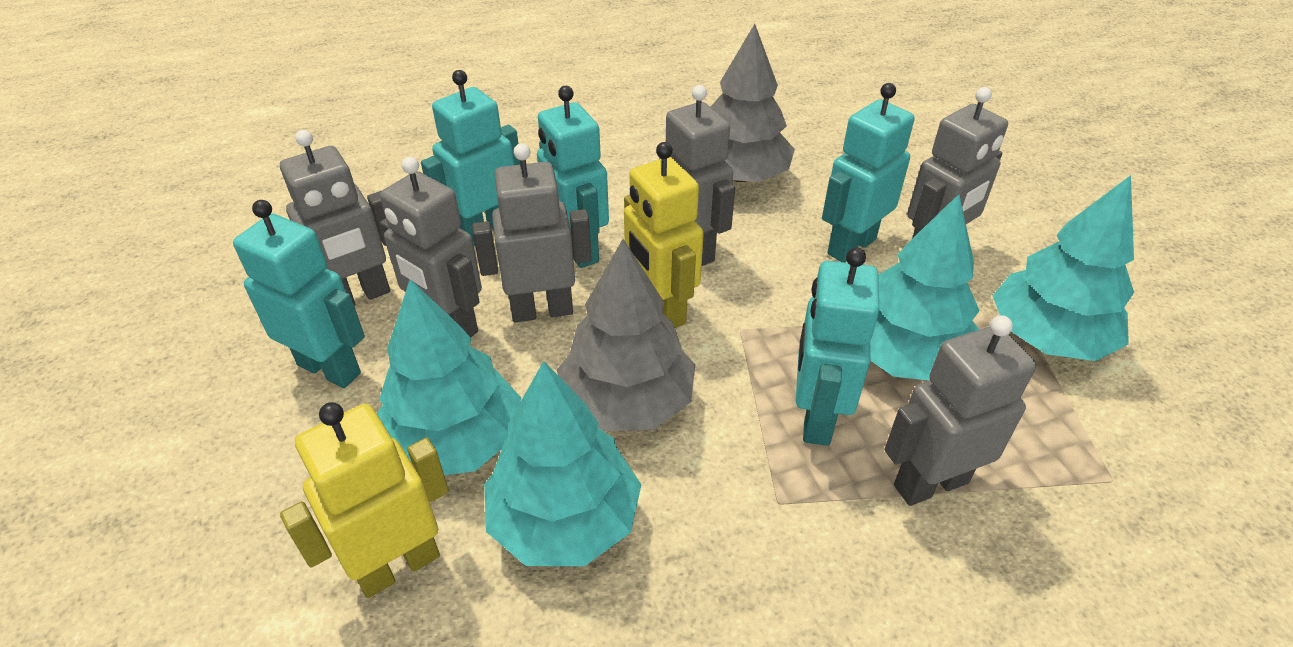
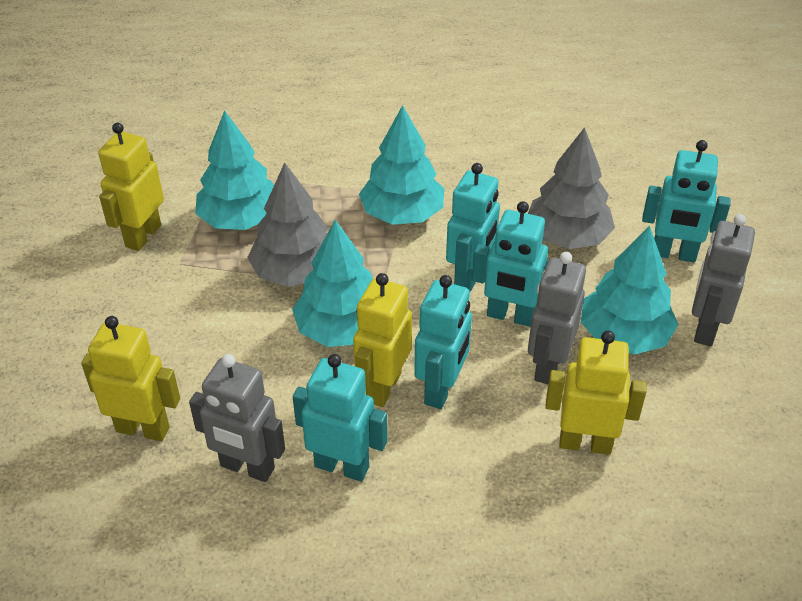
grey robot: 6 -> 3
yellow robot: 2 -> 4

